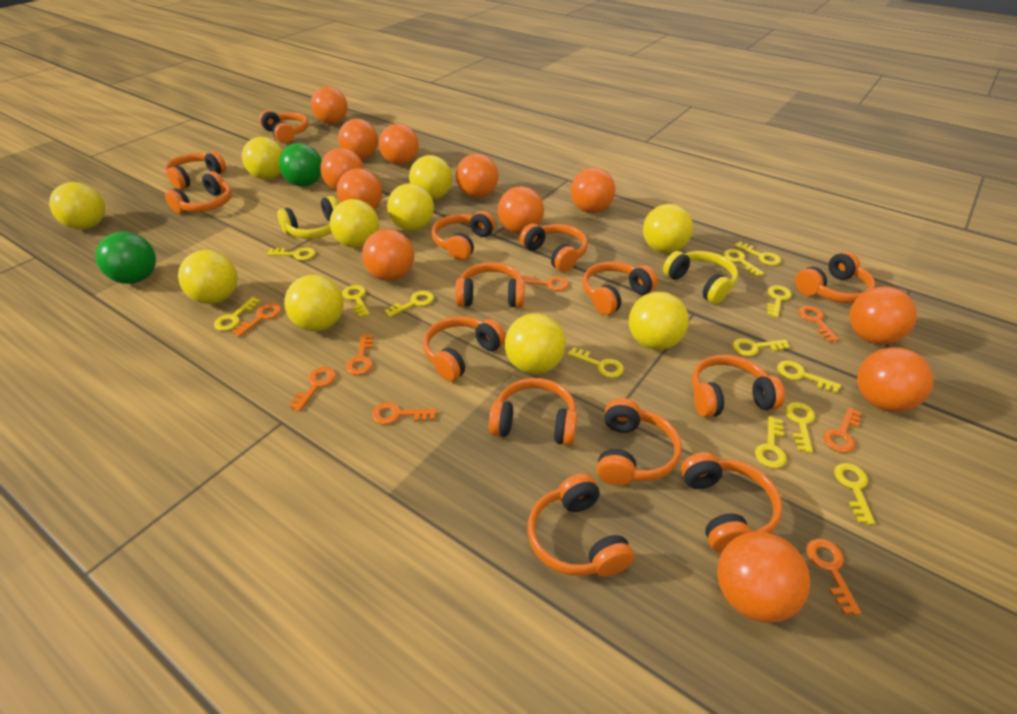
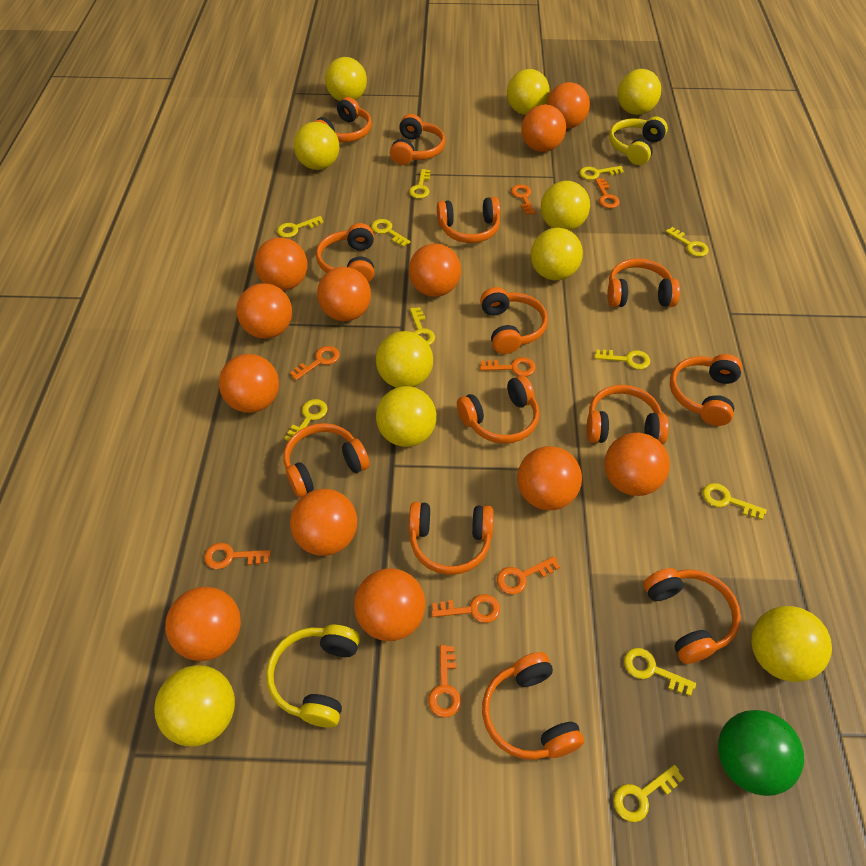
green ball: 2 -> 1
orange headphones: 14 -> 13
yellow key: 13 -> 11

